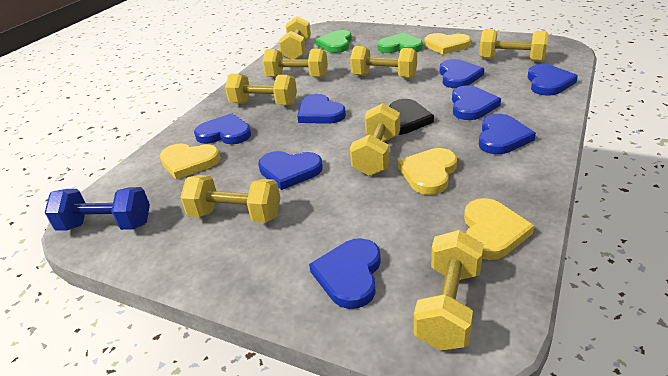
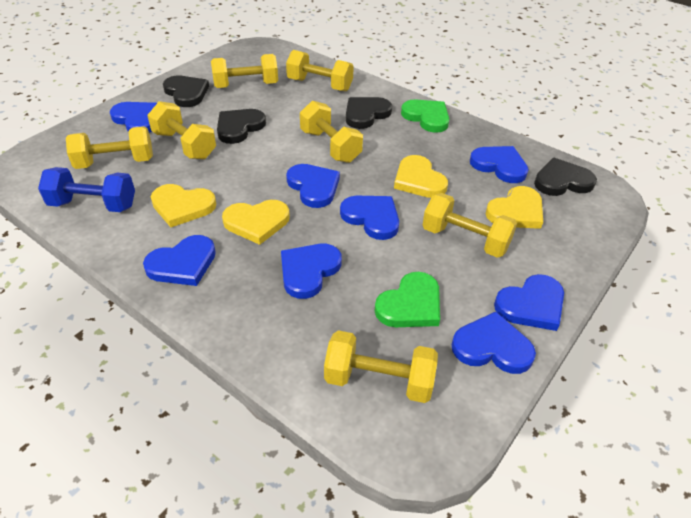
black heart: 1 -> 4
yellow dumbbell: 8 -> 7

